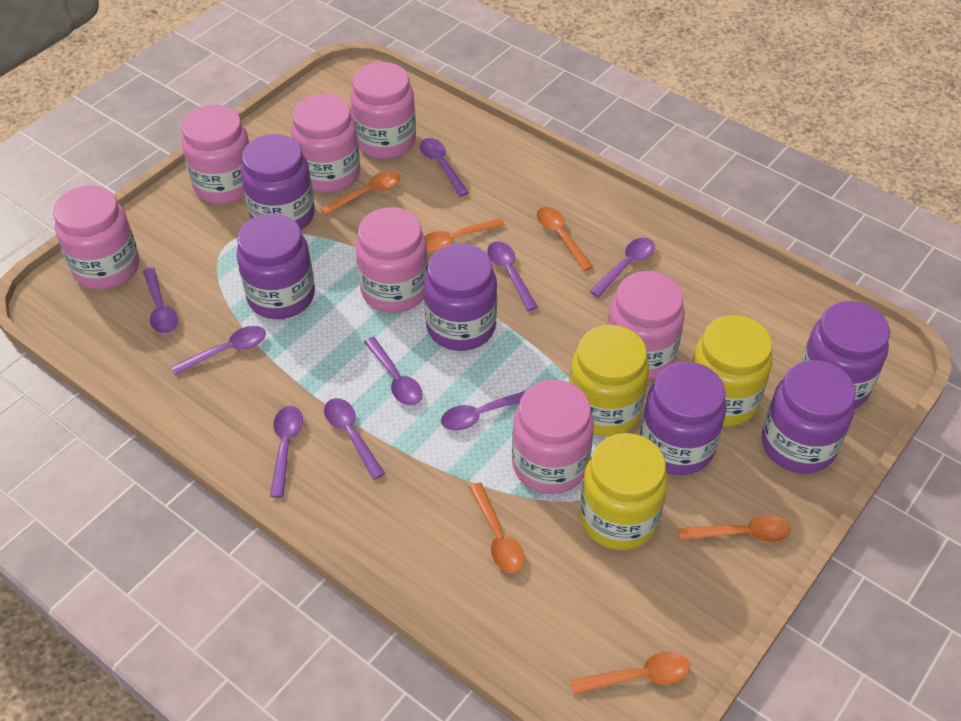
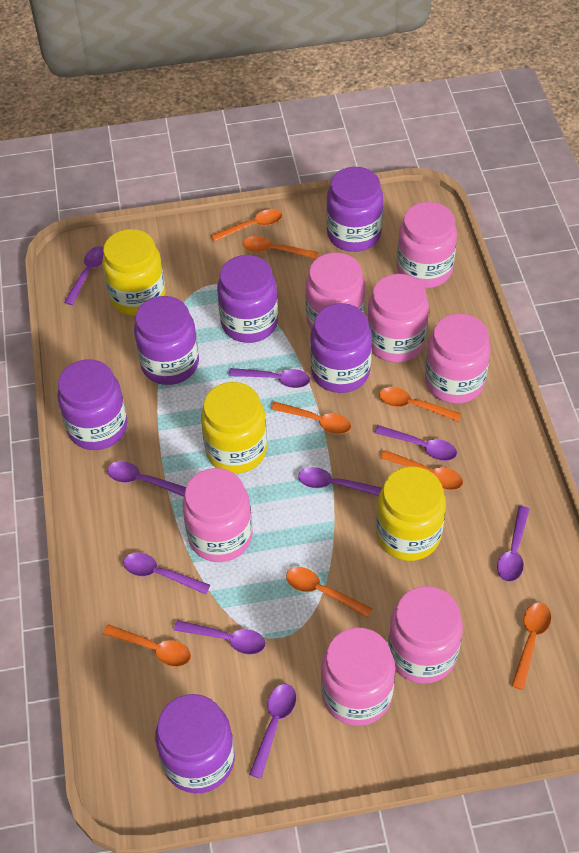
orange spoon: 6 -> 8

